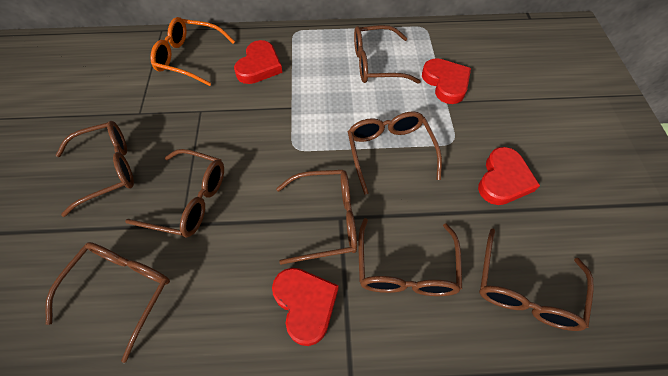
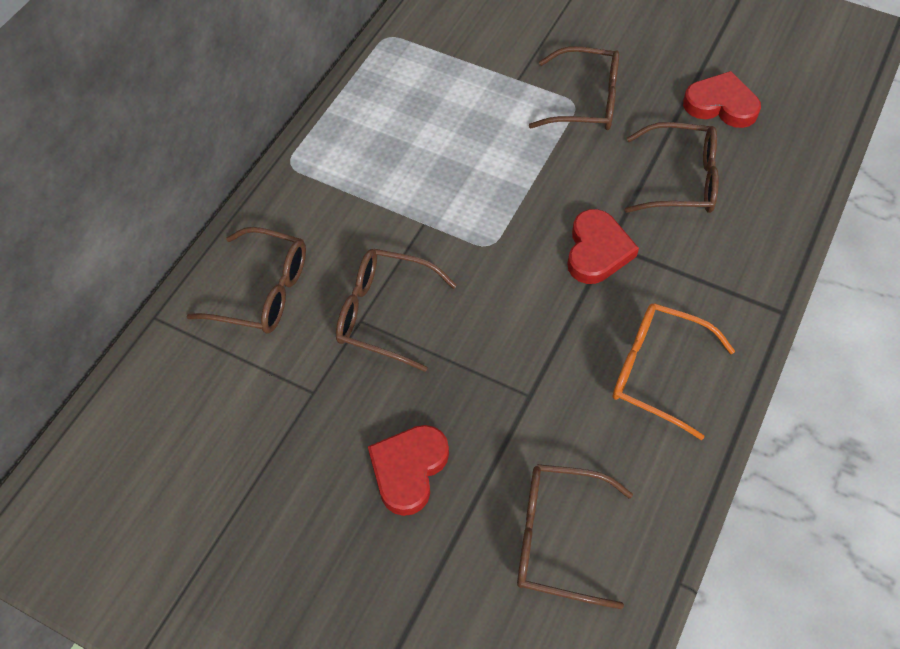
brown glasses: 8 -> 5
red heart: 4 -> 3

